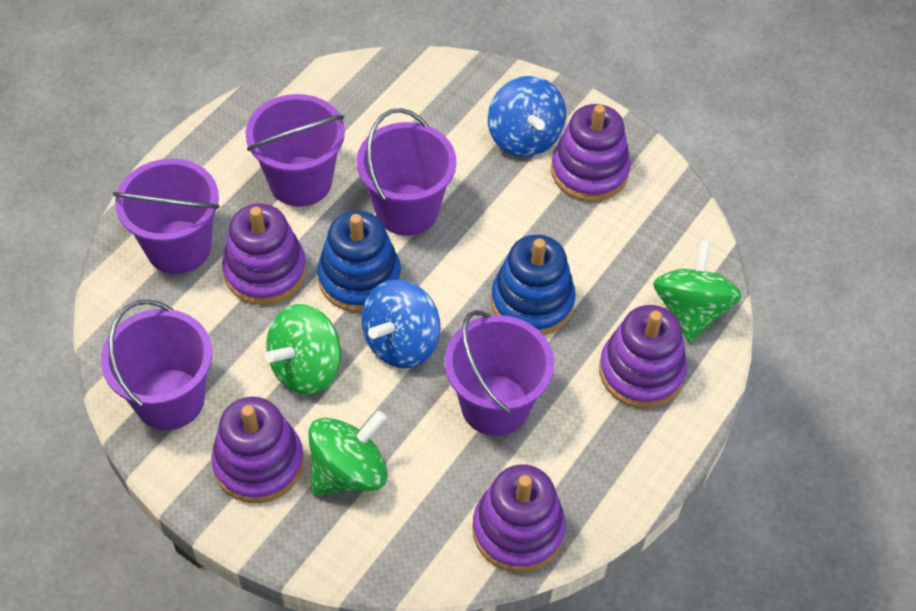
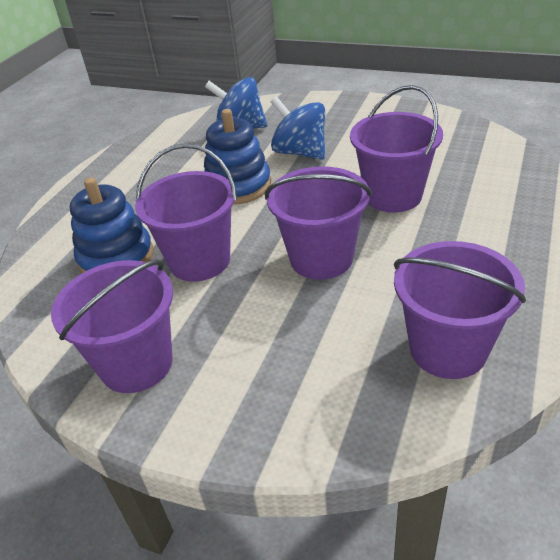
green spinning top: 3 -> 0
purple stacking toy: 5 -> 0

